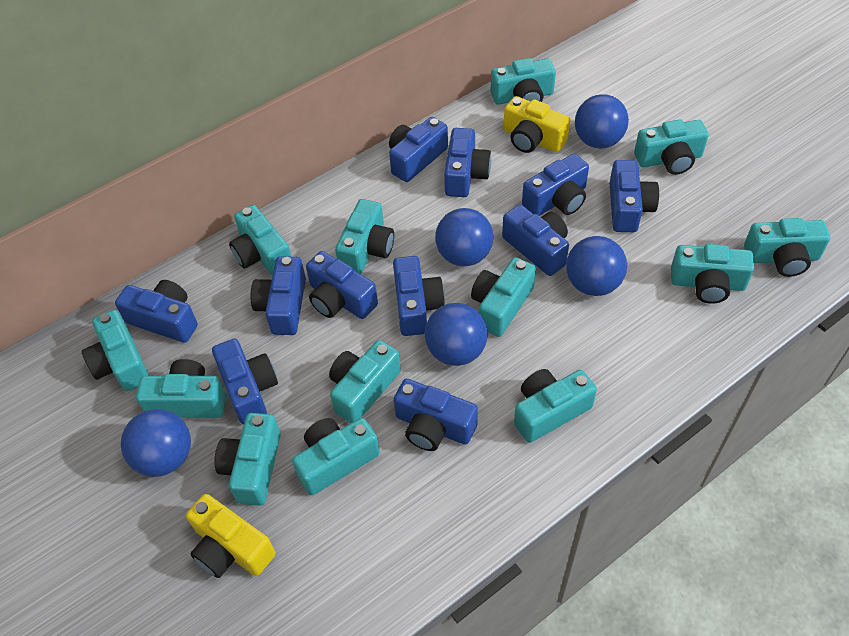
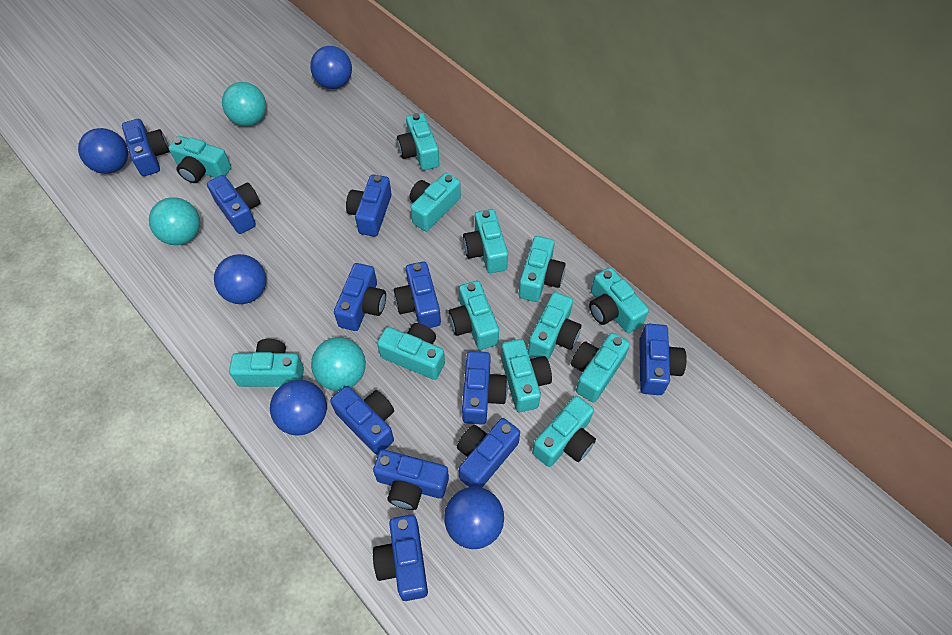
turquoise ball: 0 -> 3
yellow camera: 2 -> 0

